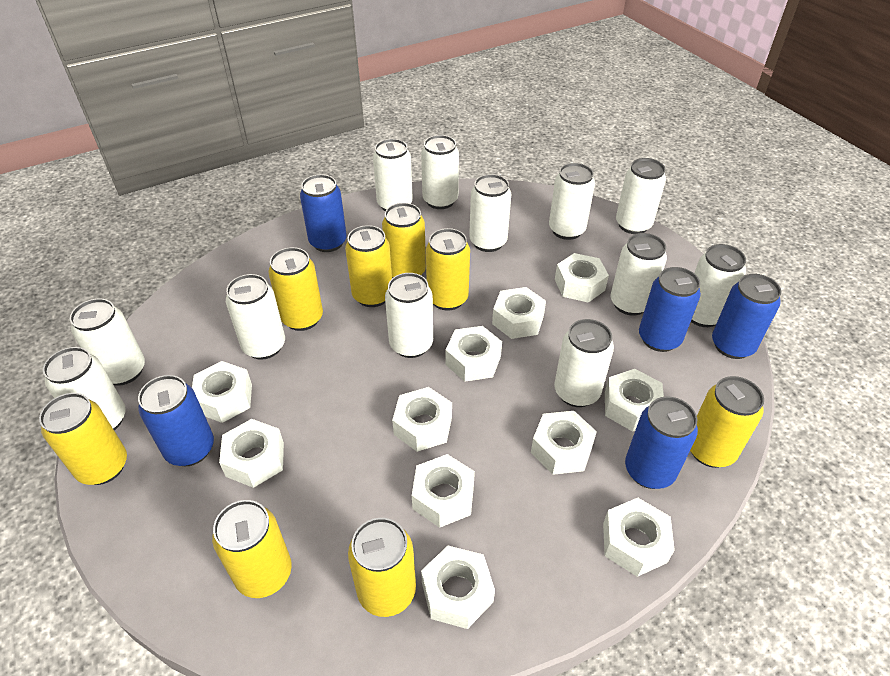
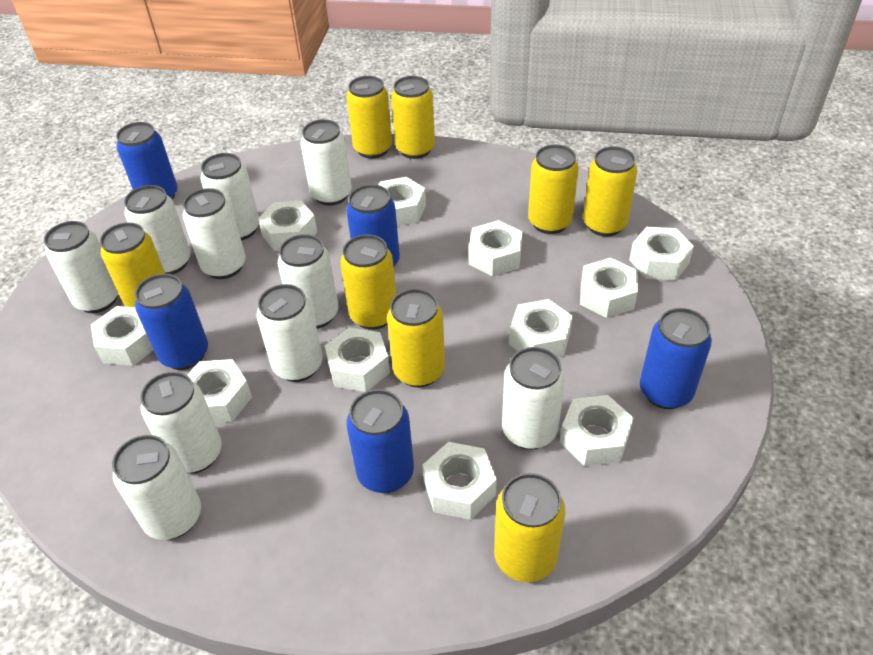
white can: 12 -> 10

